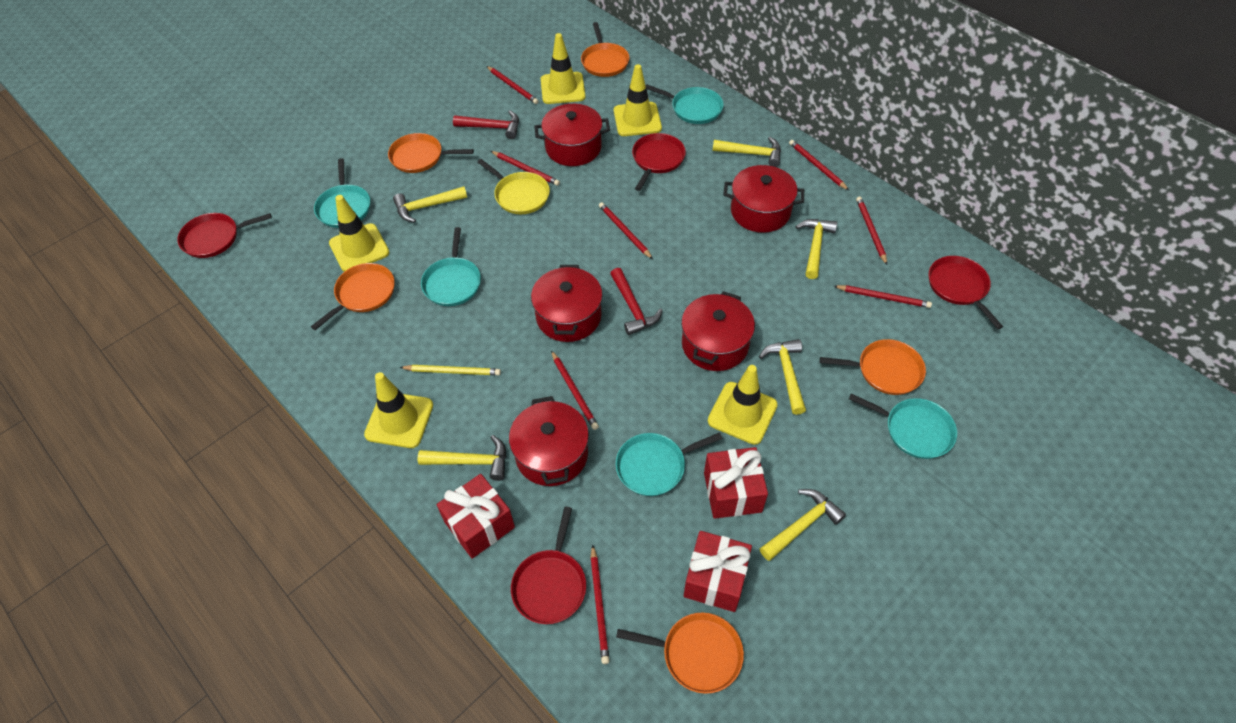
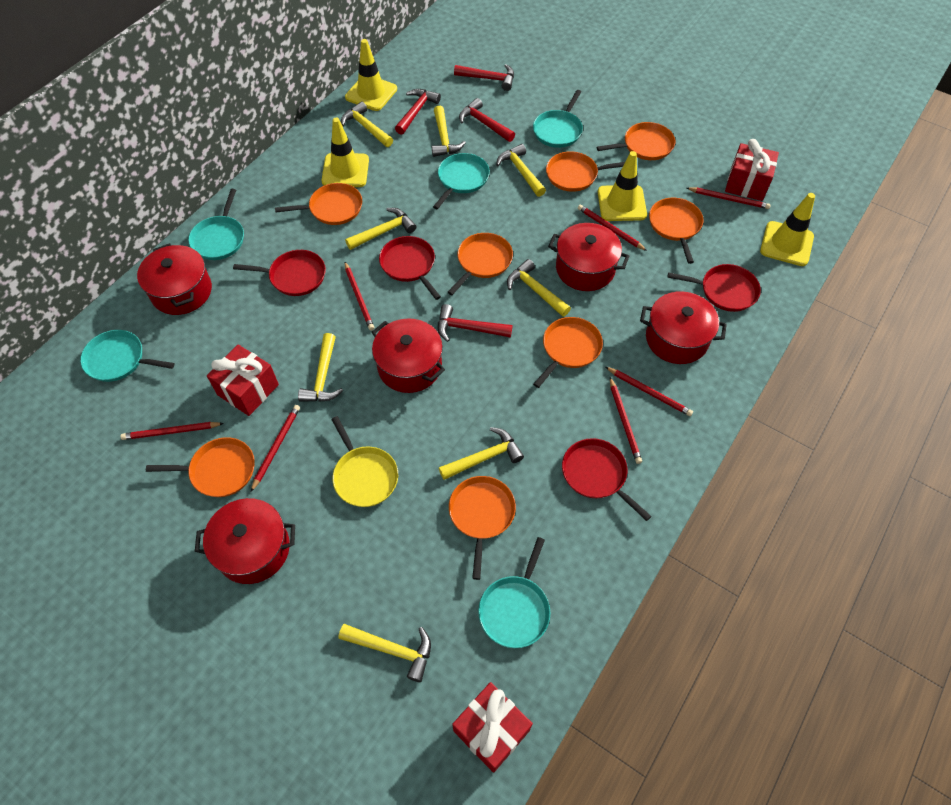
orange pan: 5 -> 8
red hammer: 2 -> 4
red pencil: 8 -> 7
yellow hammer: 6 -> 8
yellow pencil: 1 -> 0
yellow traffic cone: 5 -> 4

